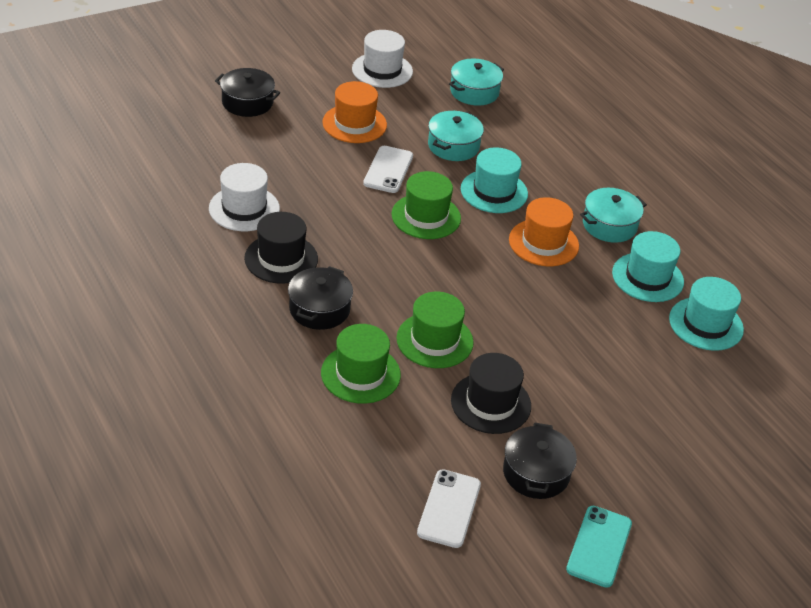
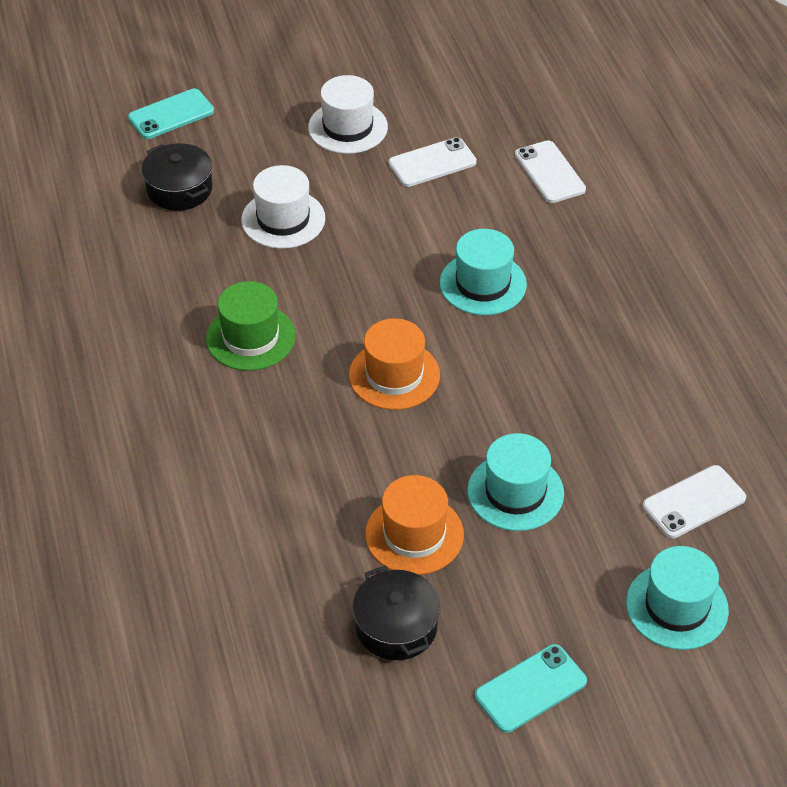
black hat: 2 -> 0
black pot: 3 -> 2
green hat: 3 -> 1
turquoise phone: 1 -> 2
turquoise pot: 3 -> 0
white phone: 2 -> 3

